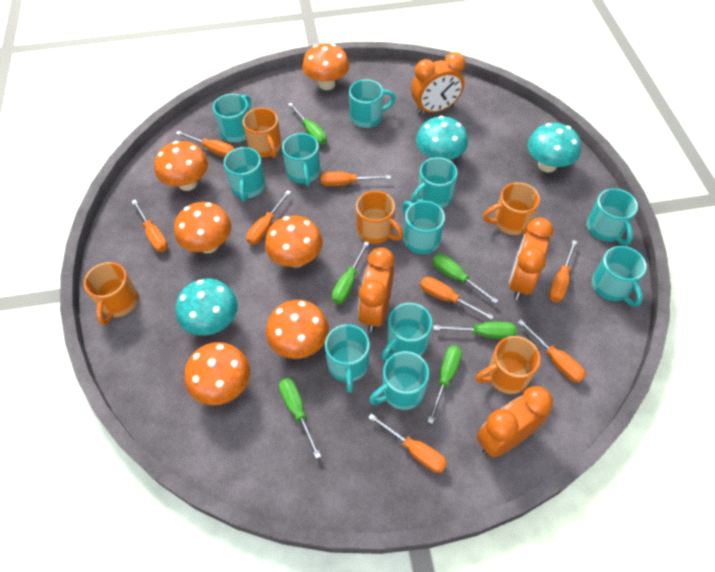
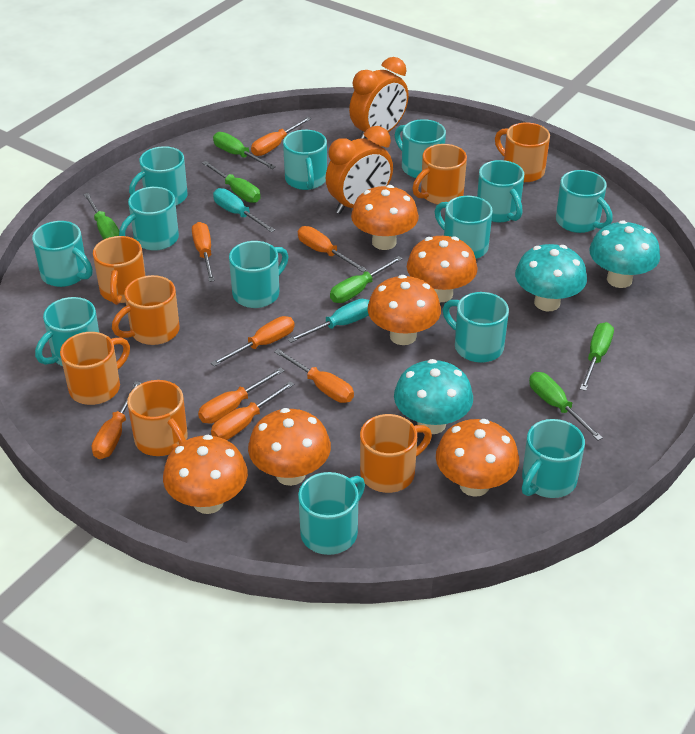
orange clock: 4 -> 2
orange mug: 5 -> 7
turquoise mug: 11 -> 13
turquoise screwdriver: 0 -> 2

